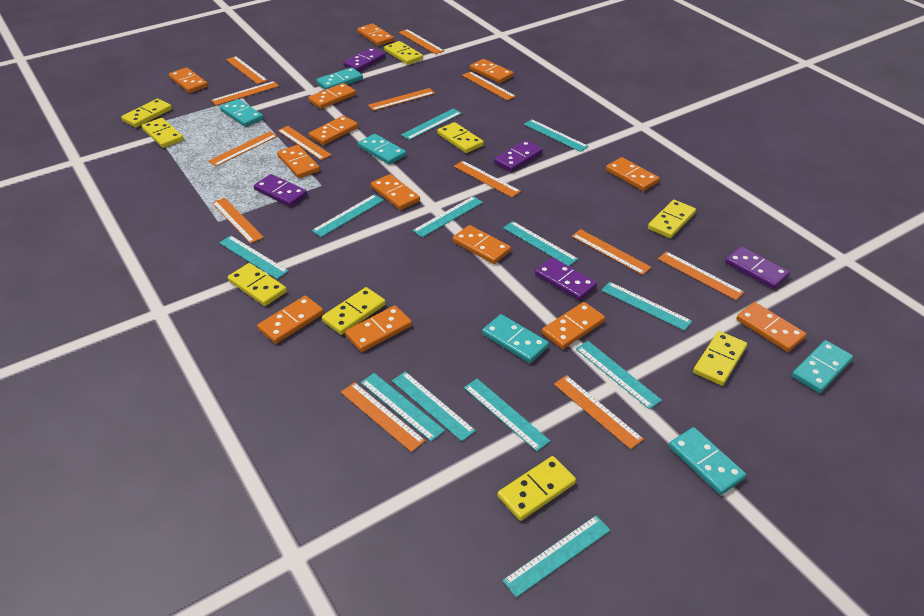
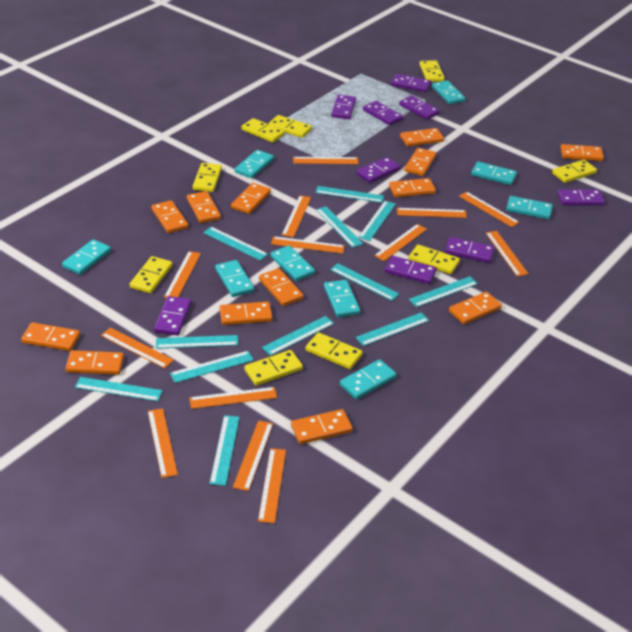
purple domino: 5 -> 9
turquoise domino: 6 -> 9

